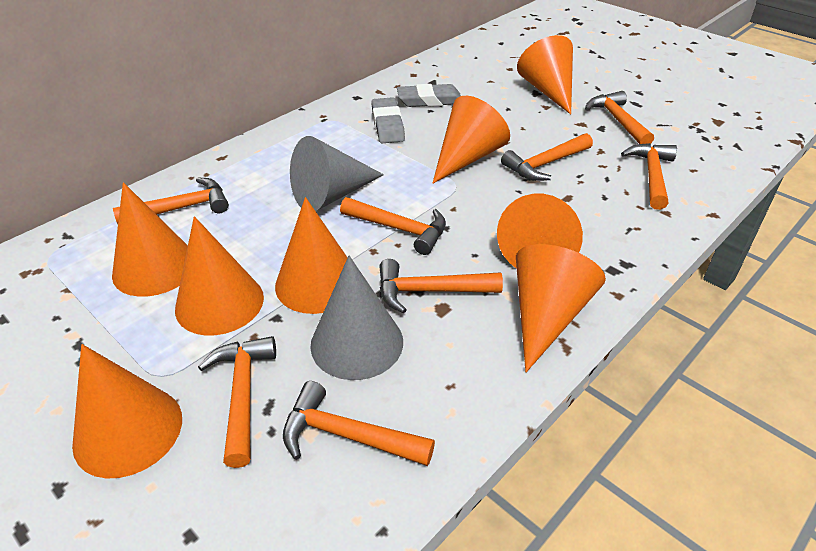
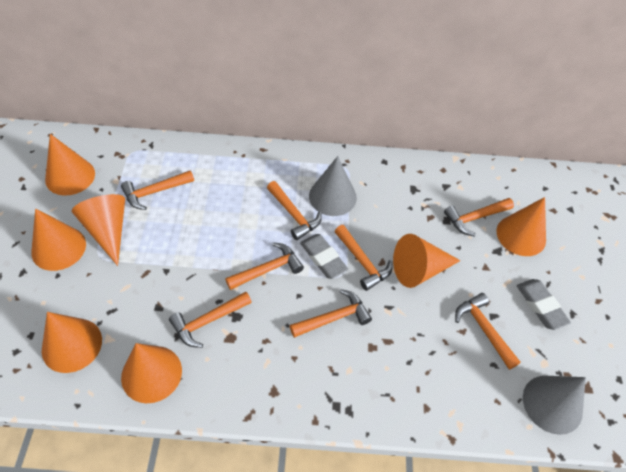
orange cone: 8 -> 7

